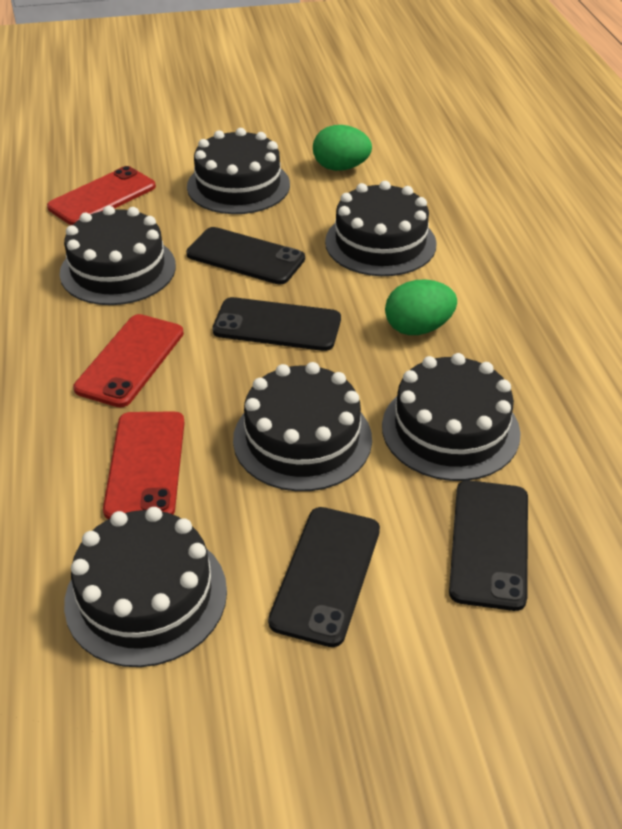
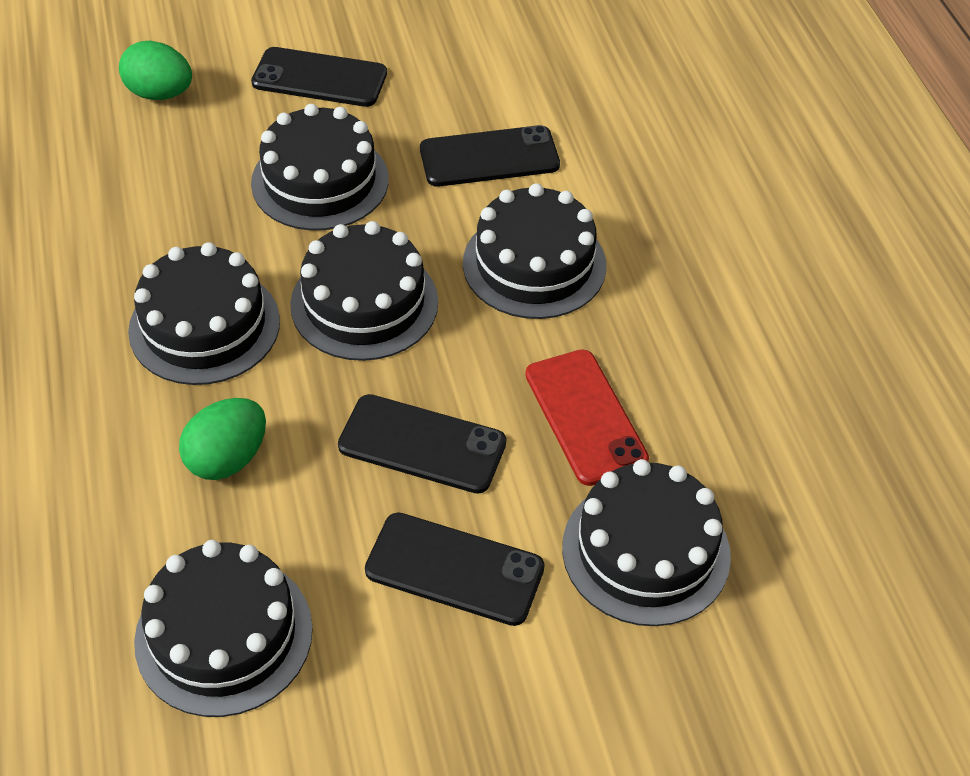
red phone: 3 -> 1

